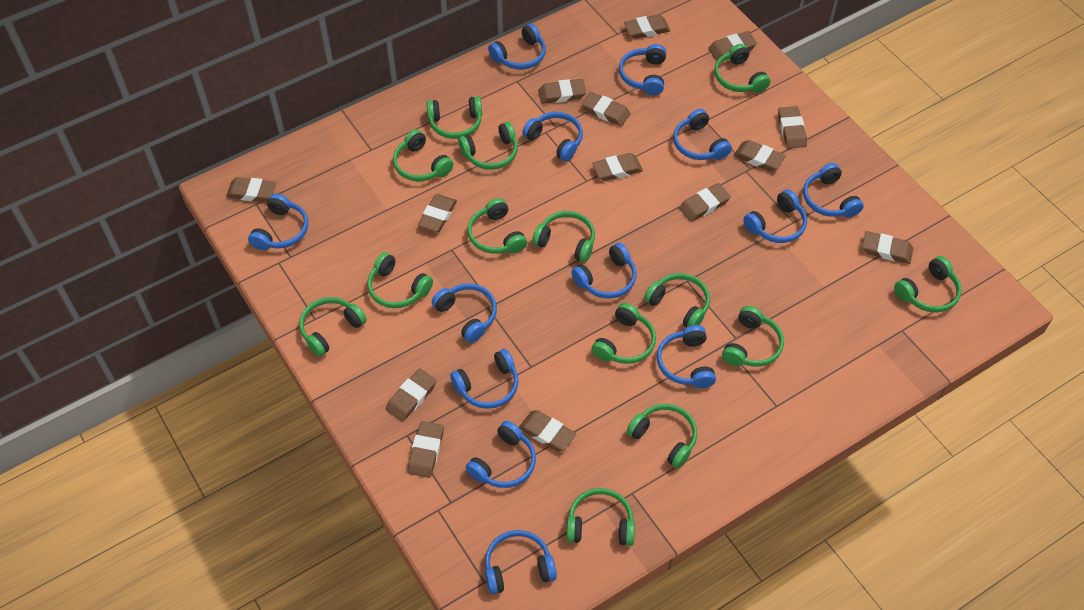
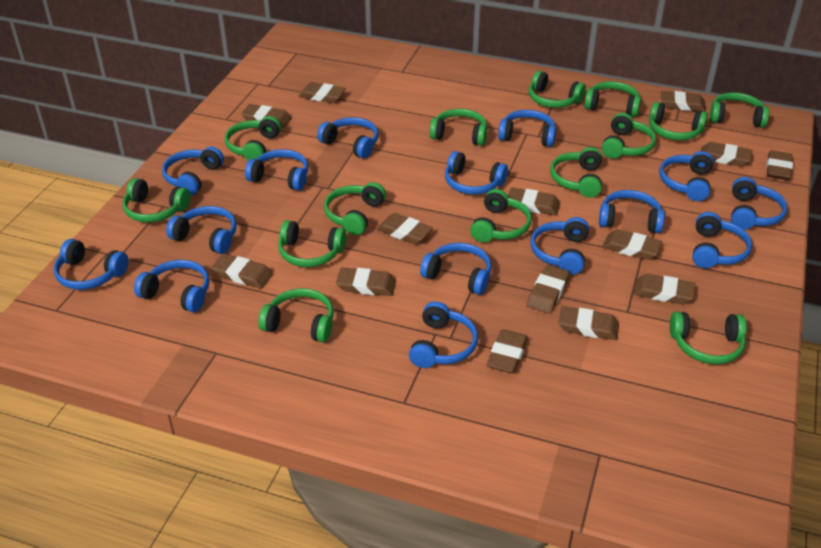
blue headphones: 13 -> 15

